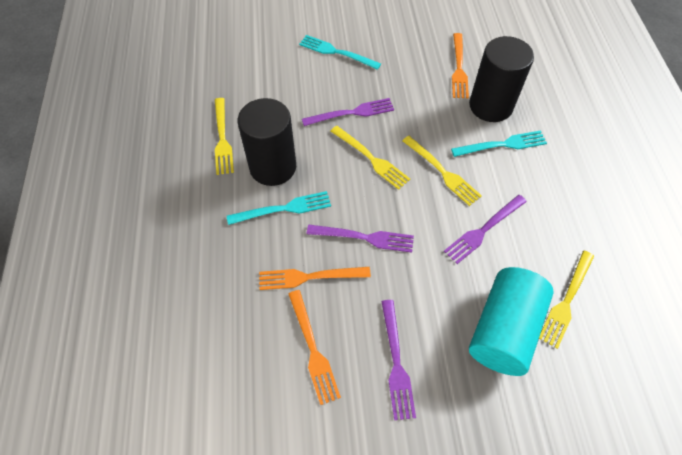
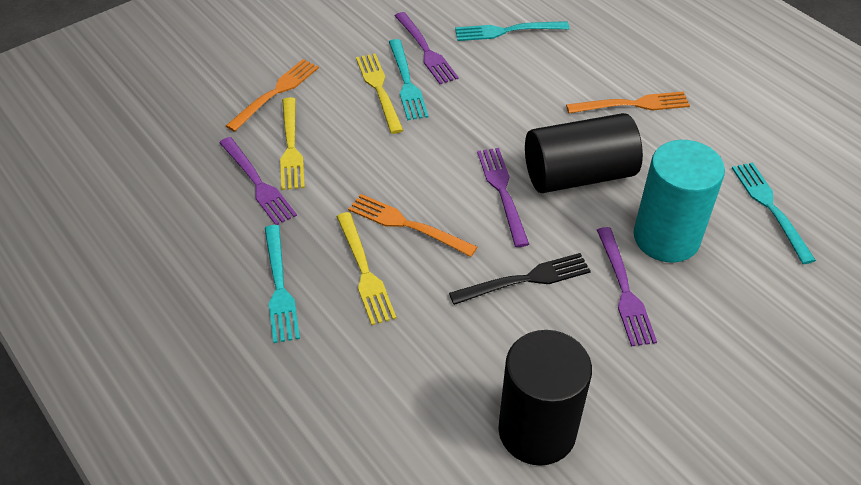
black fork: 0 -> 1
turquoise fork: 3 -> 4
yellow fork: 4 -> 3

